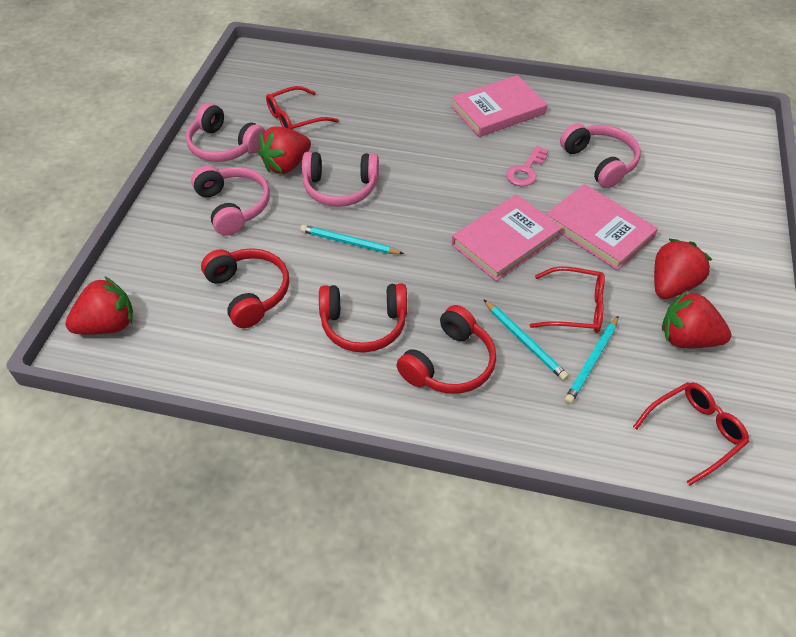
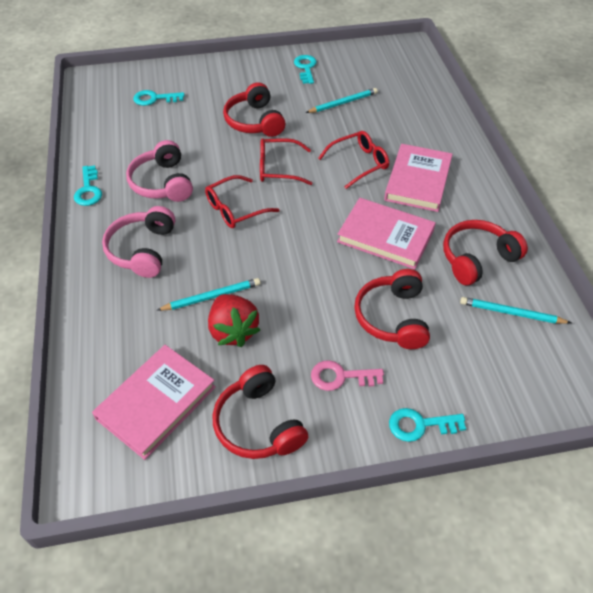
pink headphones: 4 -> 2
red headphones: 3 -> 4
red strawberry: 4 -> 1
turquoise key: 0 -> 4

